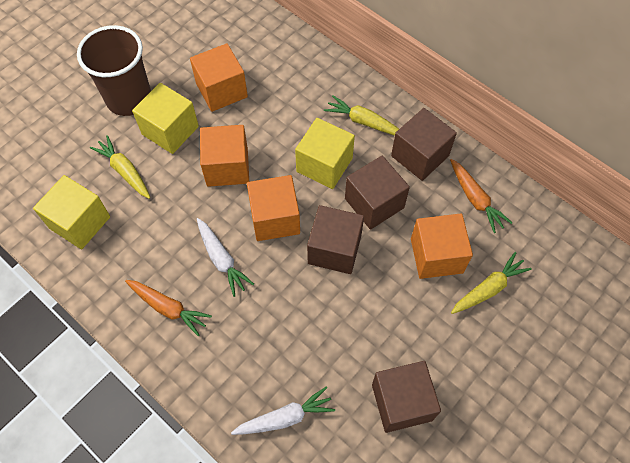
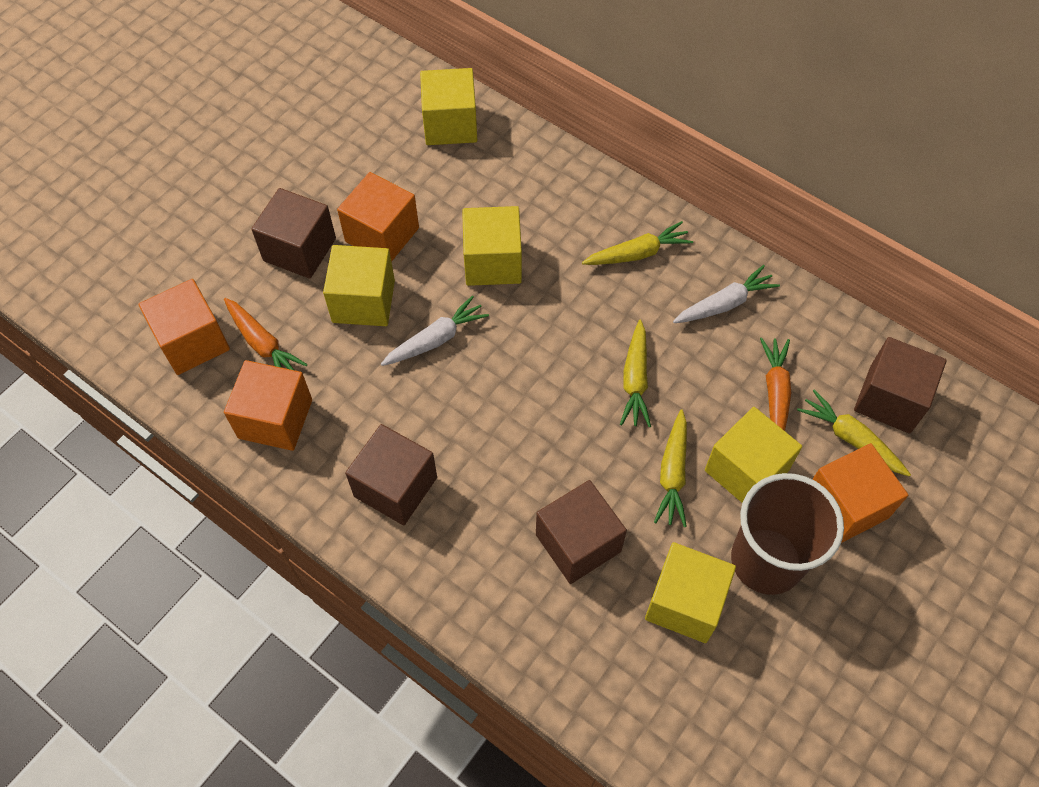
yellow carrot: 3 -> 4
yellow cube: 3 -> 5

